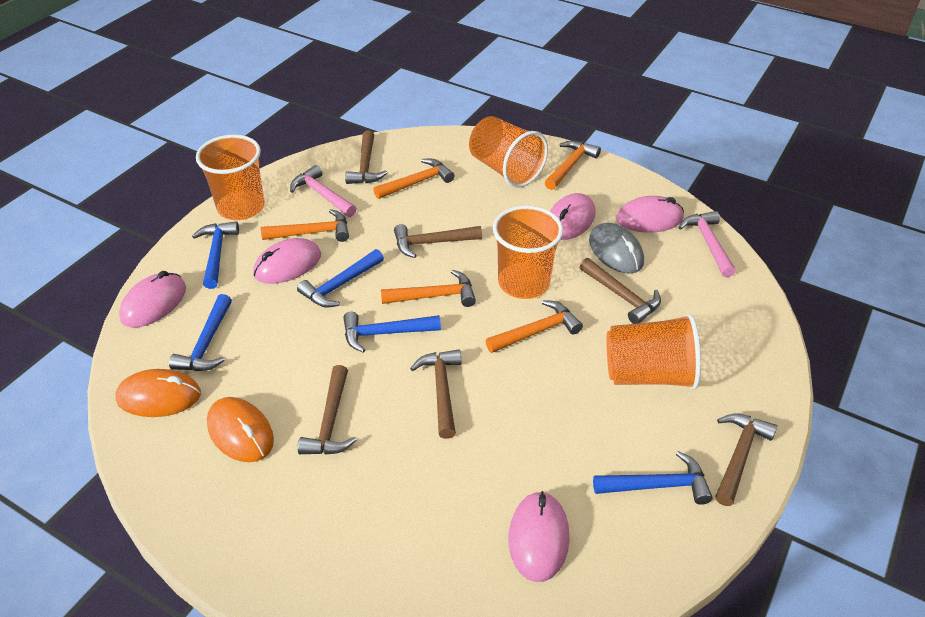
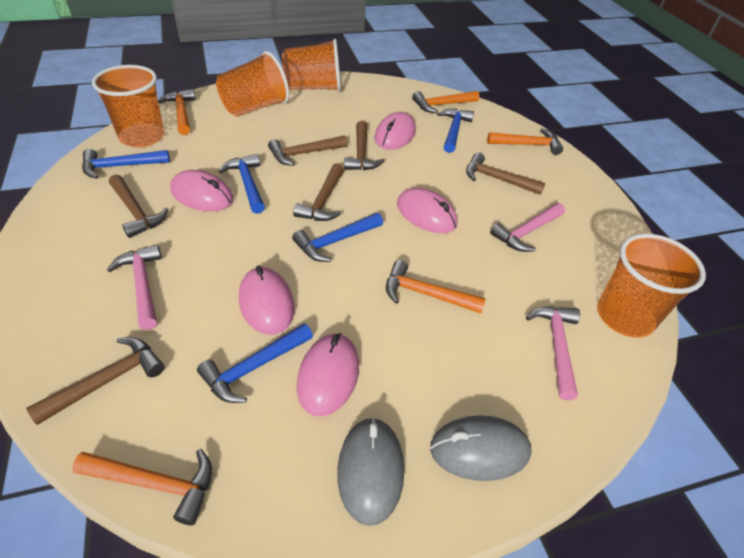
grey mouse: 1 -> 2
orange mouse: 2 -> 0
pink hammer: 2 -> 3

